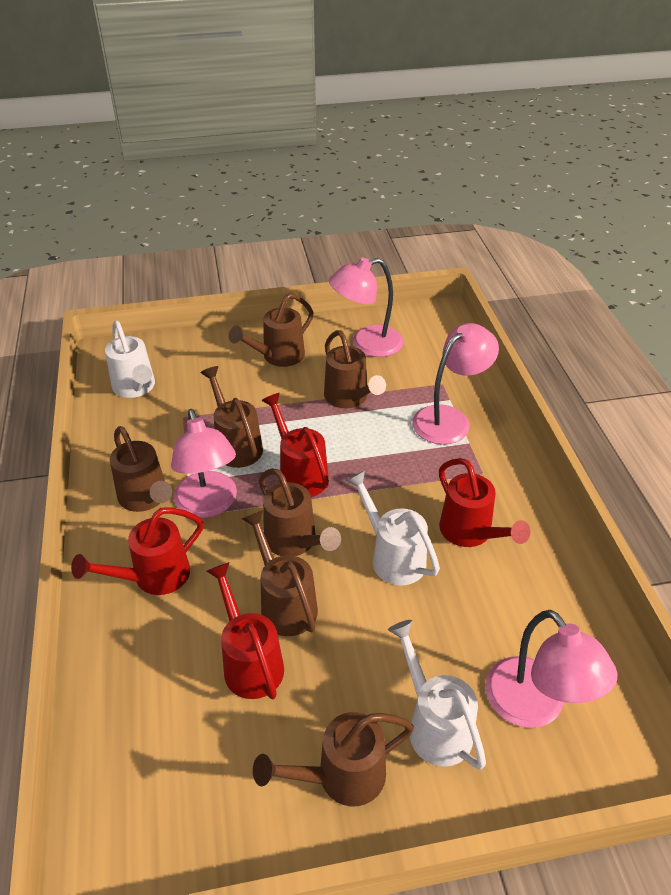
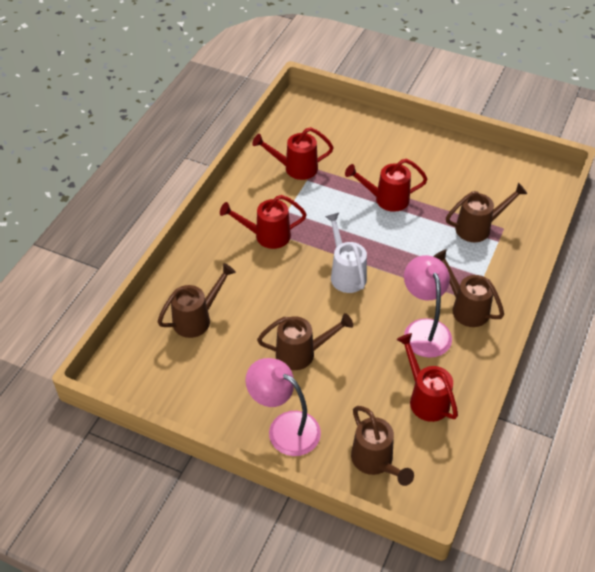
brown watering can: 7 -> 5
pink lamp: 4 -> 2
white watering can: 3 -> 1

